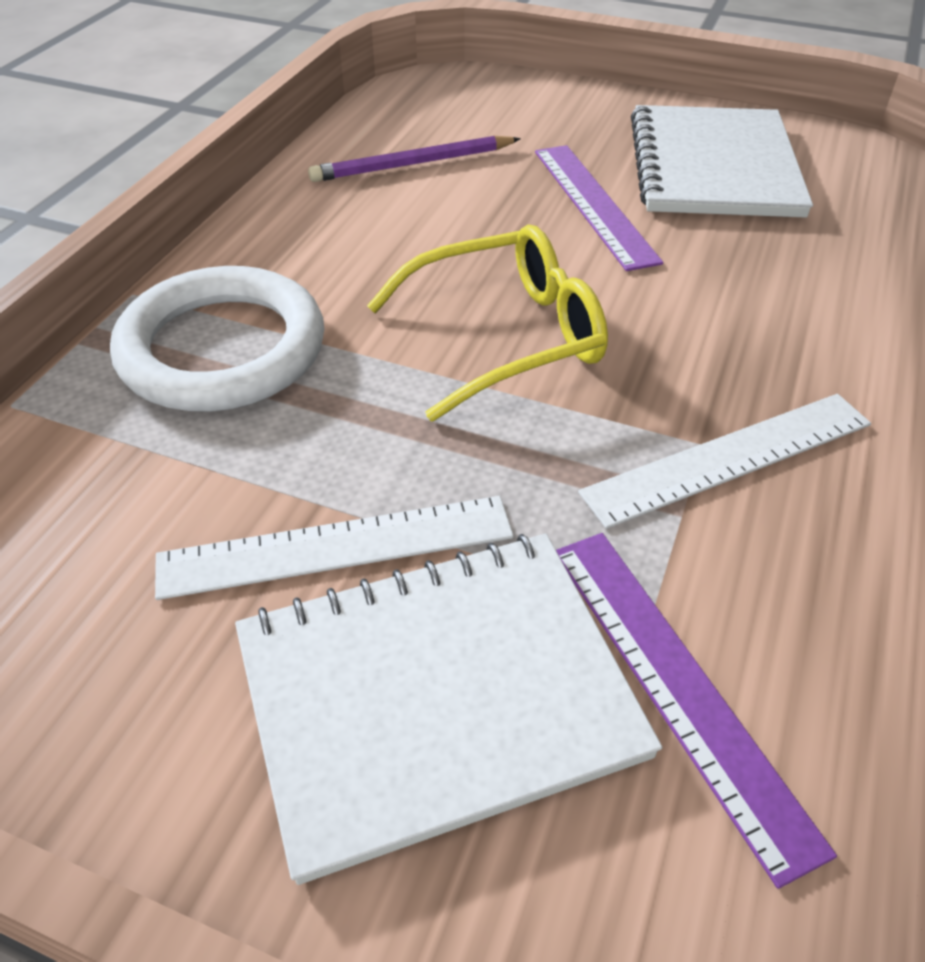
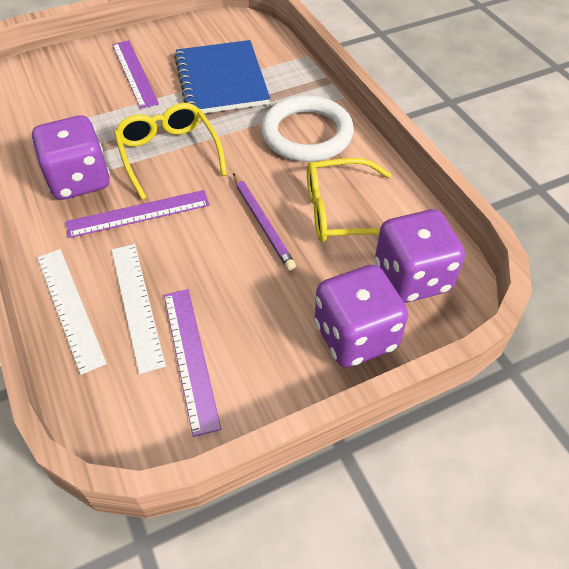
blue notebook: 0 -> 1
purple dice: 0 -> 3
purple ruler: 2 -> 3
white notebook: 2 -> 0
yellow glasses: 1 -> 2

